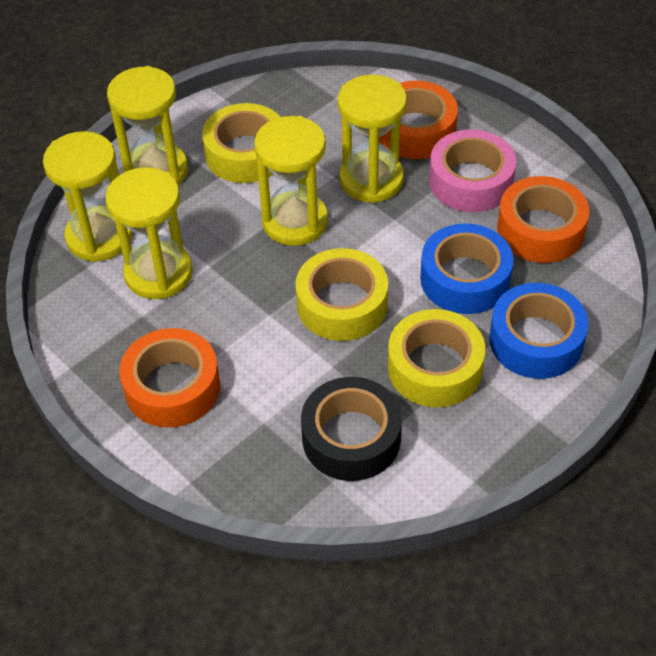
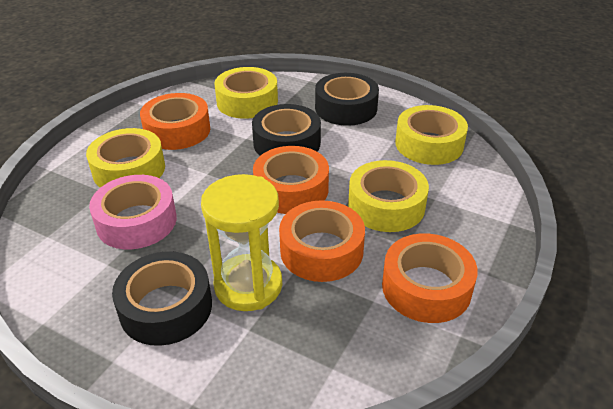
black tape: 1 -> 3
blue tape: 2 -> 0
orange tape: 3 -> 4
yellow hourglass: 5 -> 1
yellow tape: 3 -> 4

